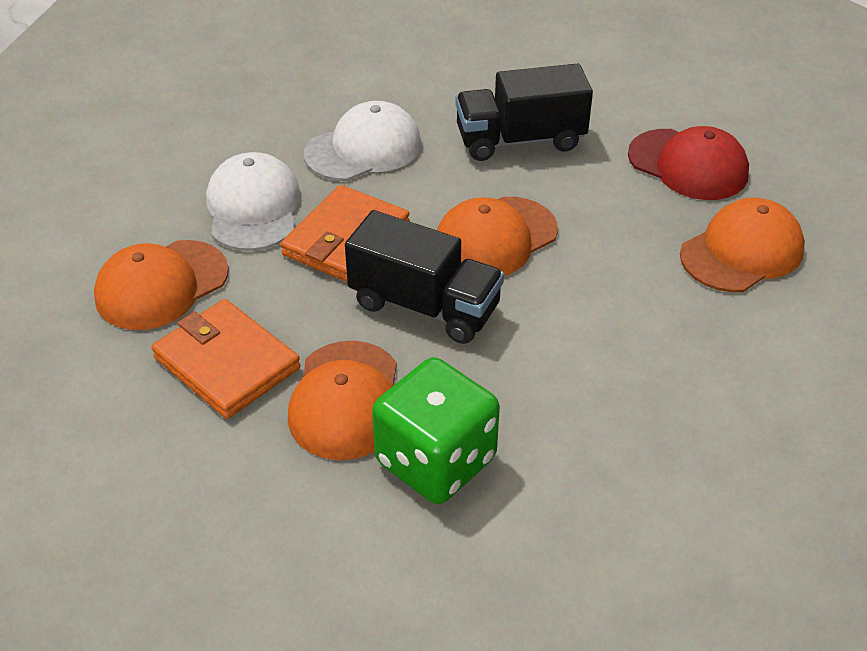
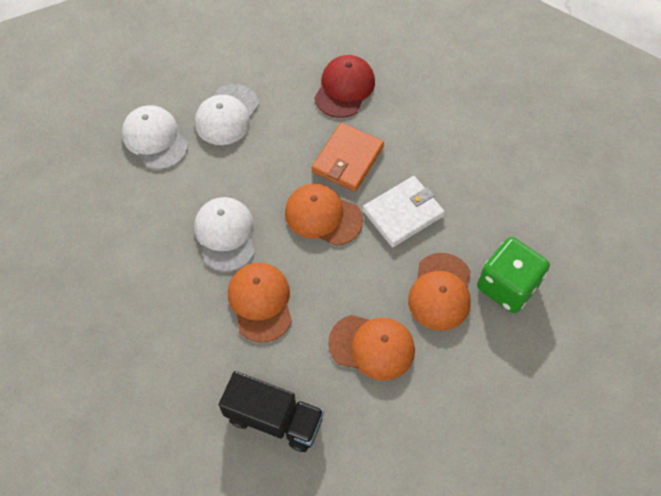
black truck: 2 -> 1
orange wallet: 2 -> 1
white cap: 2 -> 3
white wallet: 0 -> 1

